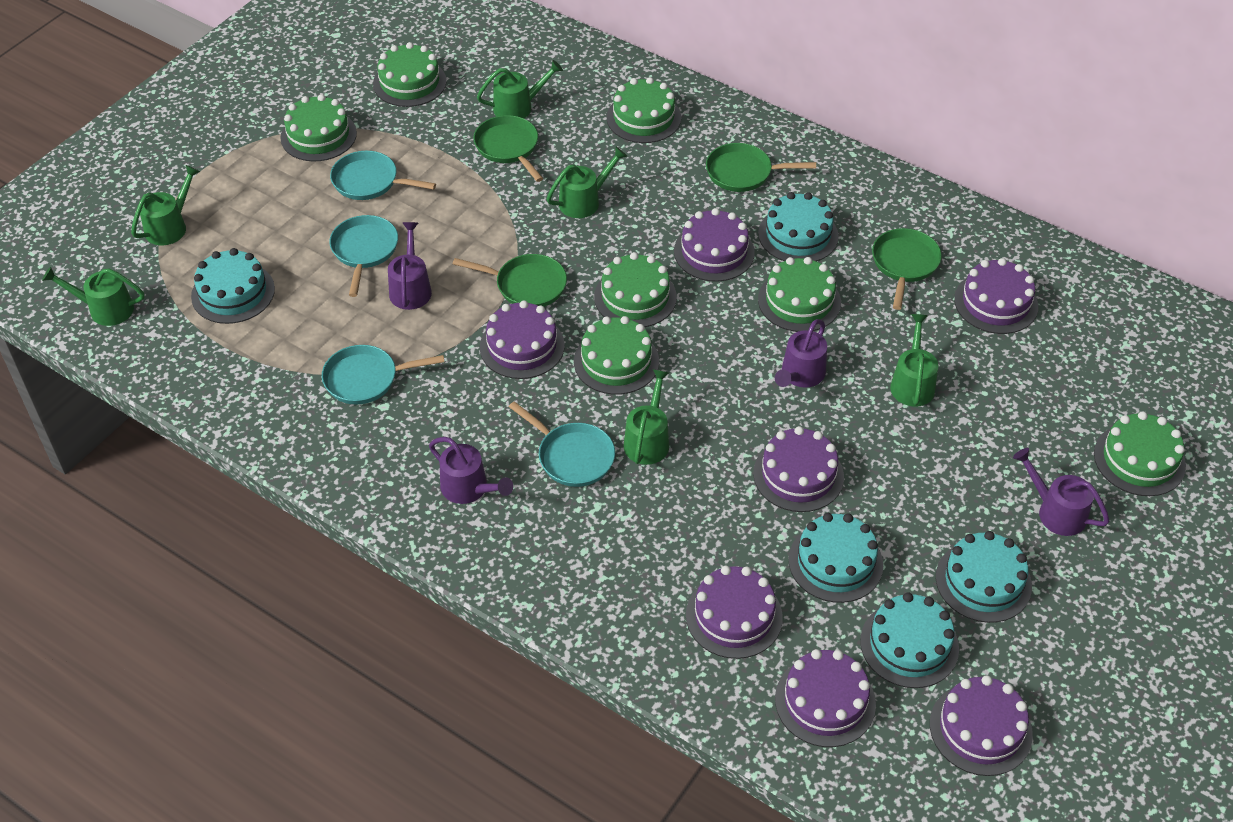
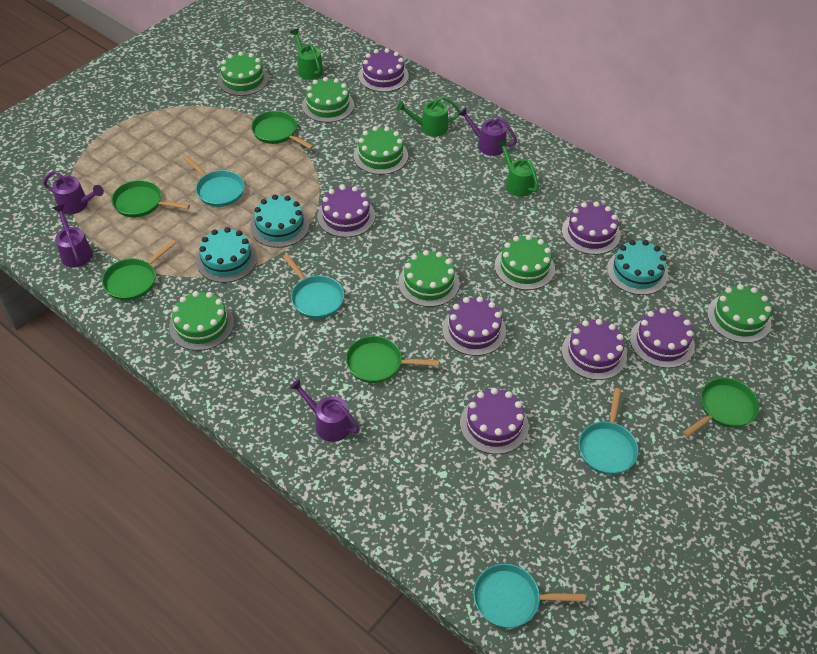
green pan: 4 -> 5
green watering can: 6 -> 3
turquoise cake: 5 -> 3

